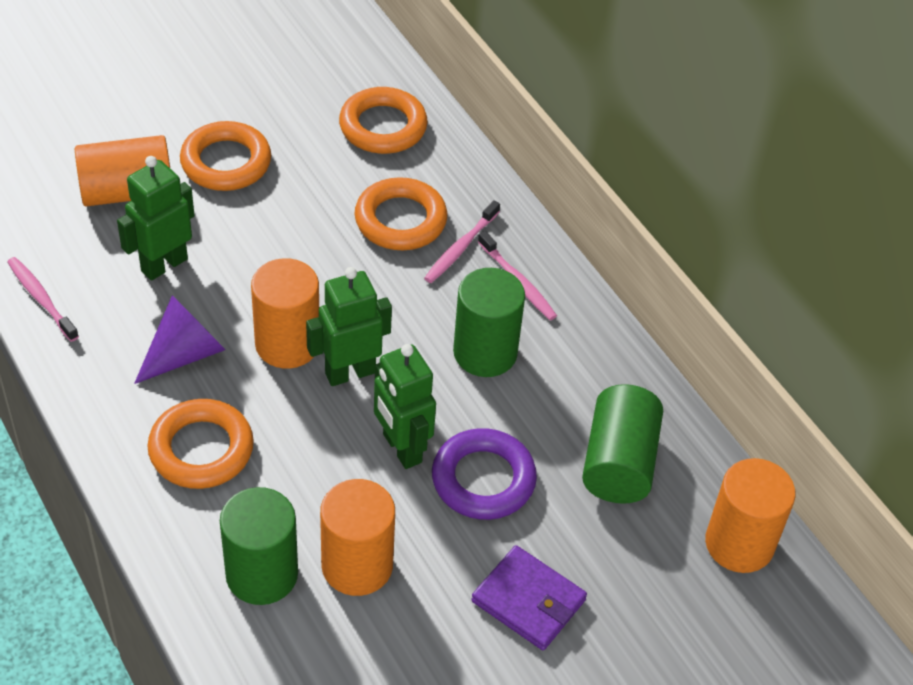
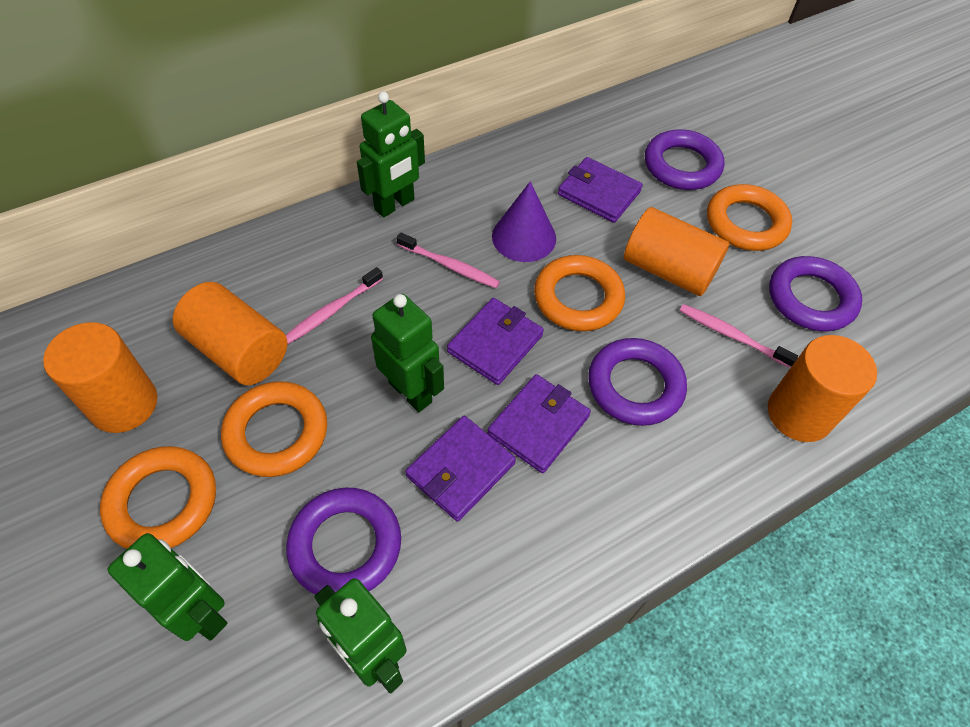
green cylinder: 3 -> 0
green robot: 3 -> 4
purple ring: 1 -> 4
purple wallet: 1 -> 4

